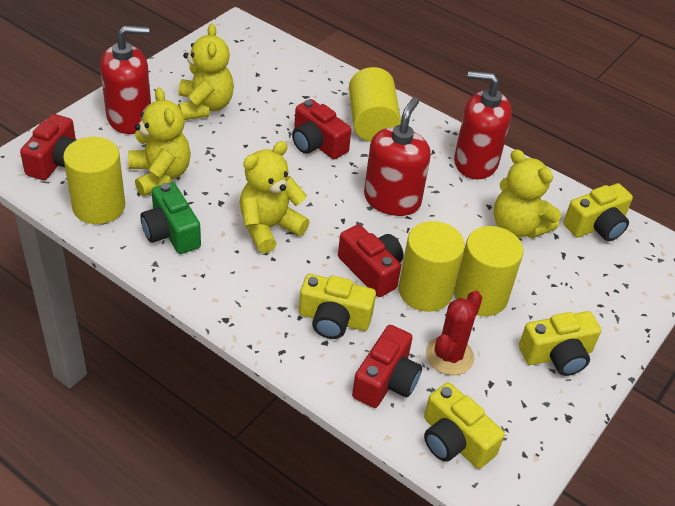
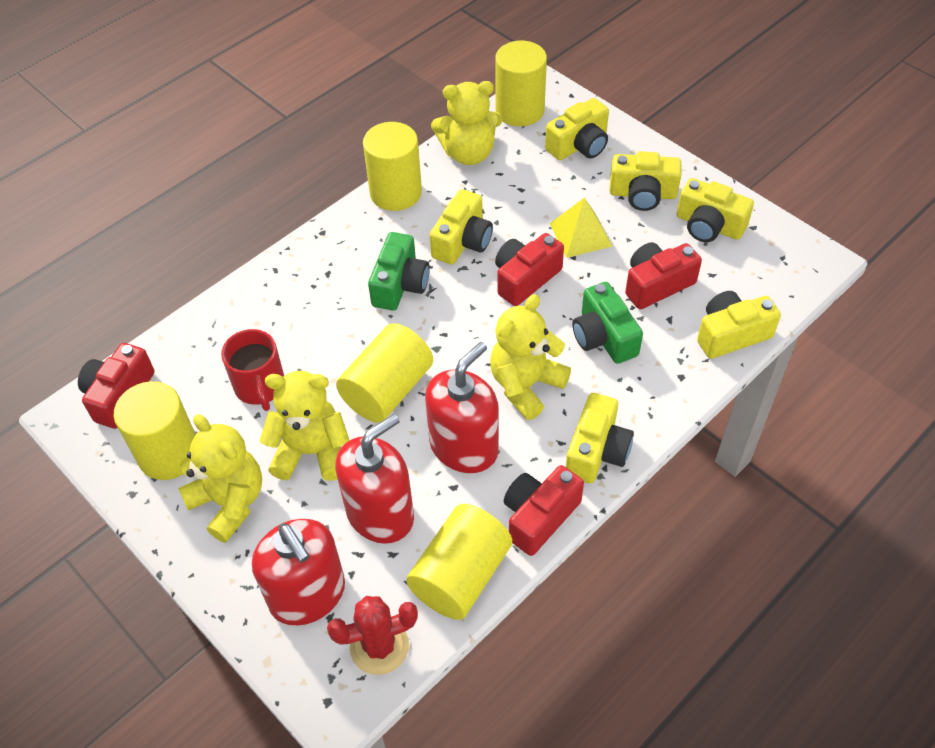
green camera: 1 -> 2
red mug: 0 -> 1
yellow camera: 4 -> 6
yellow cylinder: 4 -> 5
yellow pyramid: 0 -> 1

